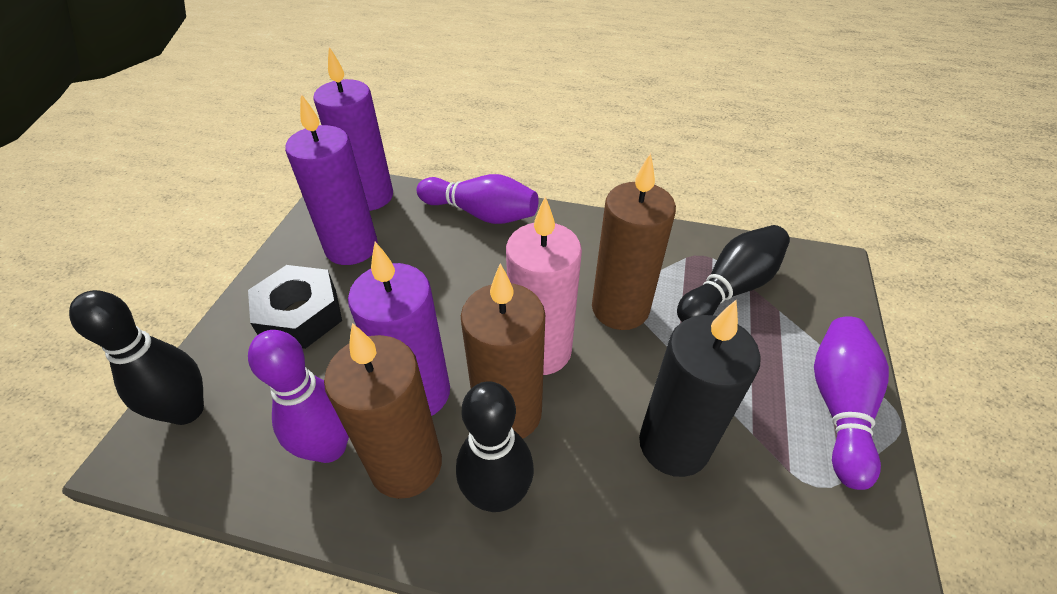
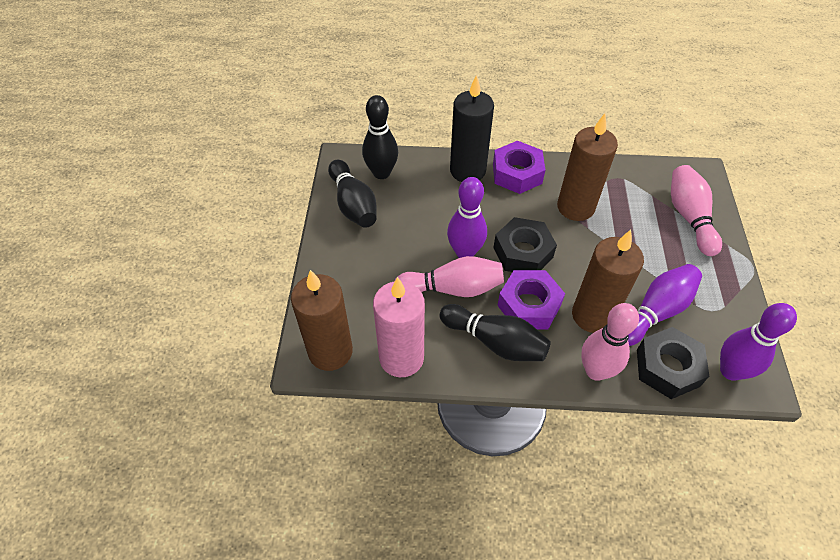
black nut: 1 -> 2
pink bowling pin: 0 -> 3
purple candle: 3 -> 0
purple nut: 0 -> 2

